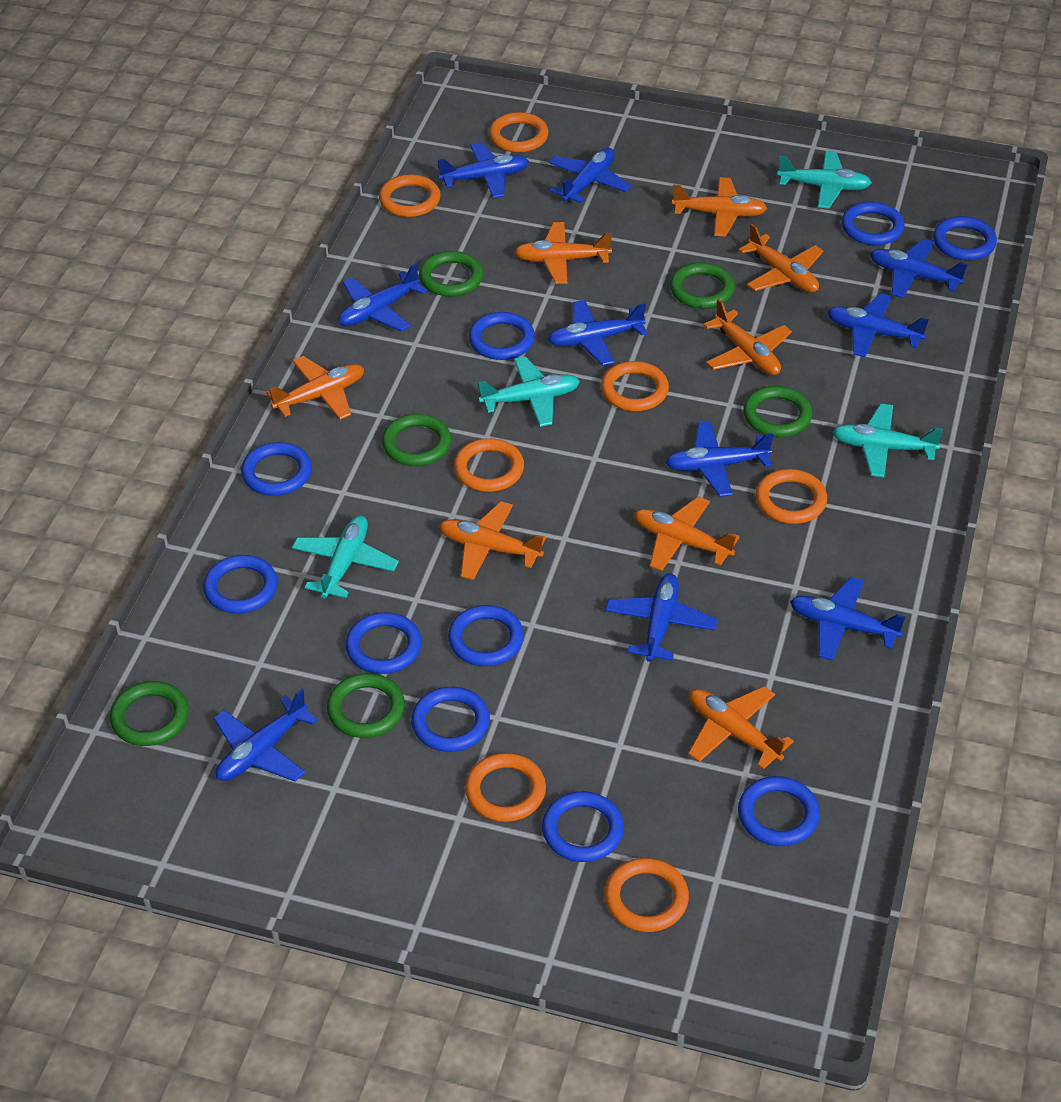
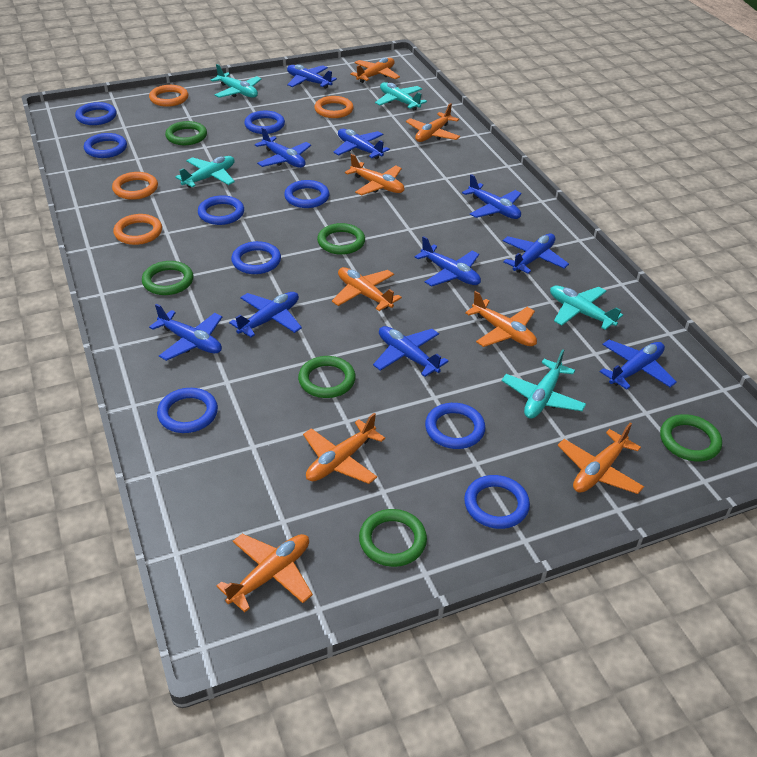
blue ring: 10 -> 9
orange ring: 7 -> 4
turquoise plane: 4 -> 5

